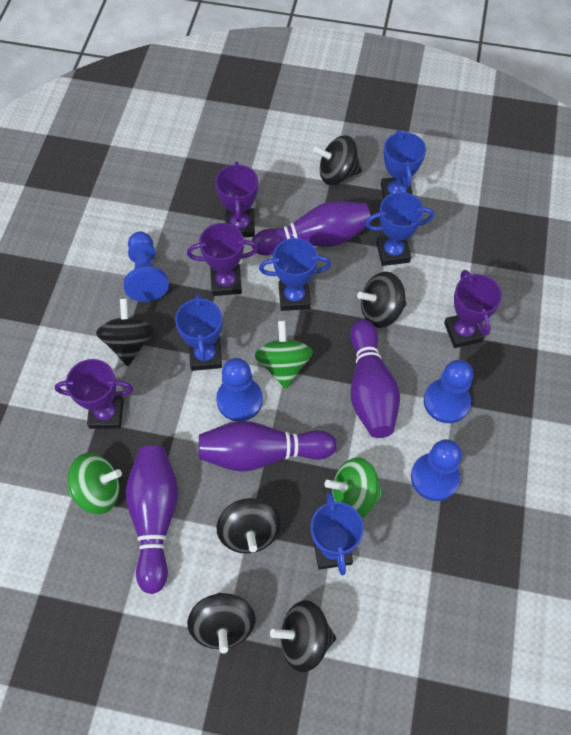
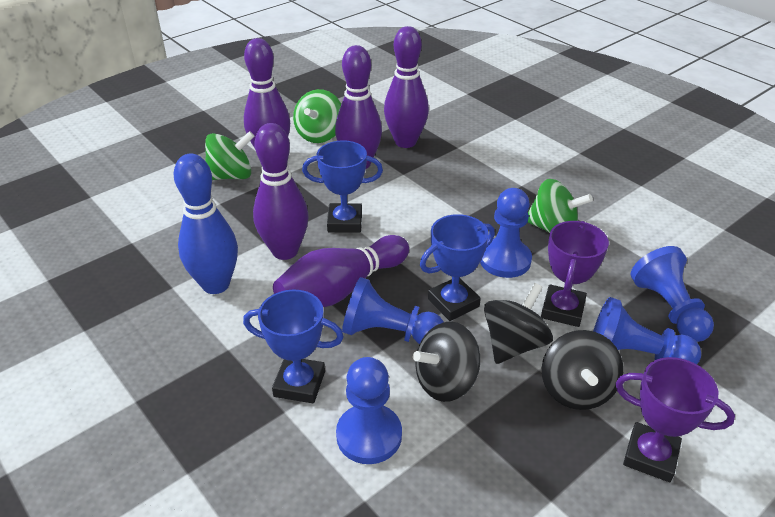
black spinning top: 6 -> 3
blue bowling pin: 0 -> 1
blue pawn: 4 -> 5
blue trophy: 5 -> 3
purple bowling pin: 4 -> 5
purple trophy: 4 -> 2

